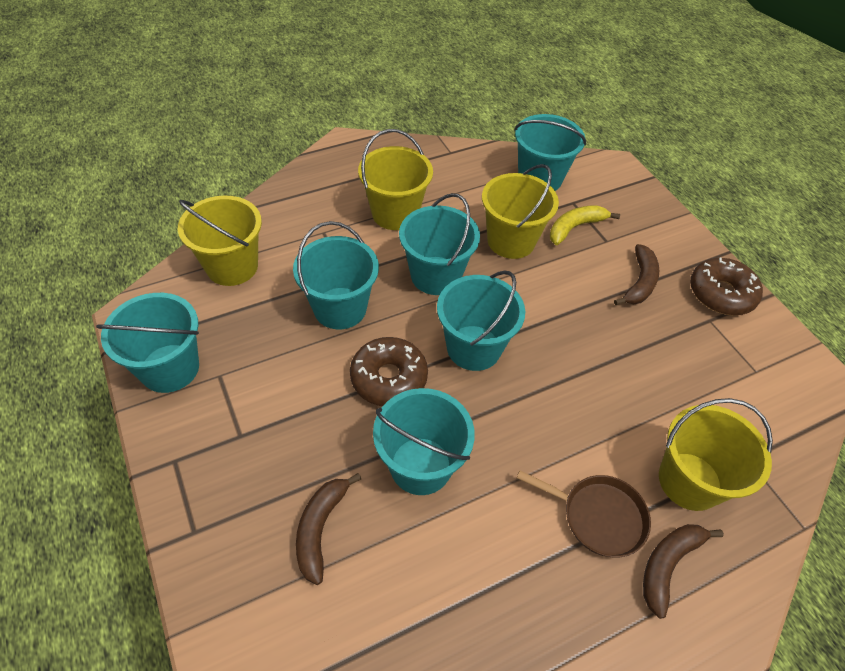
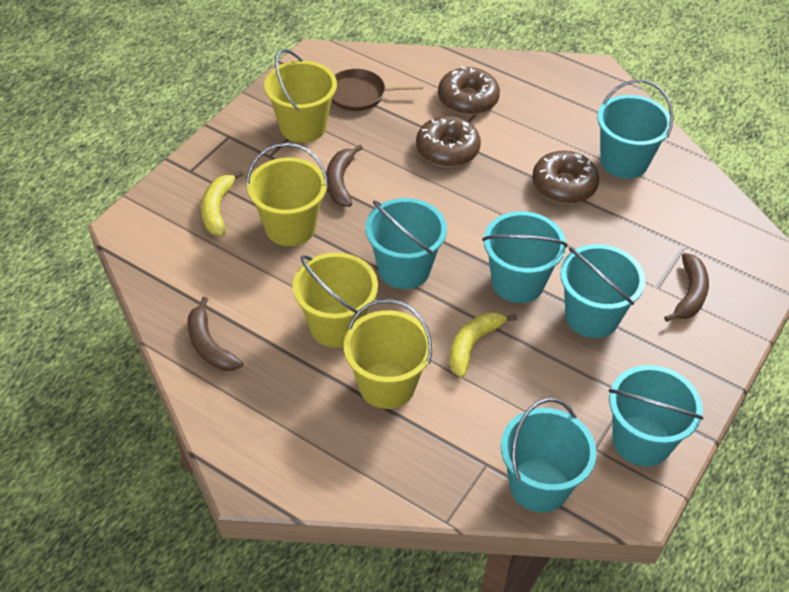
brown donut: 2 -> 3
yellow banana: 1 -> 2

